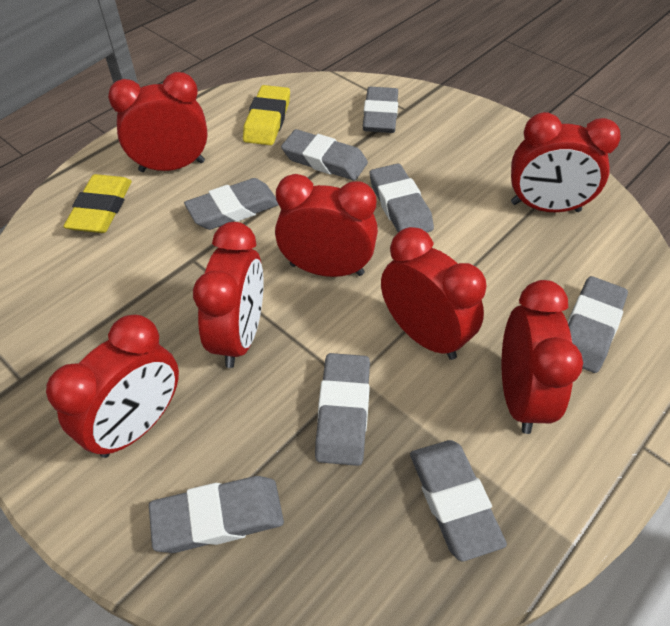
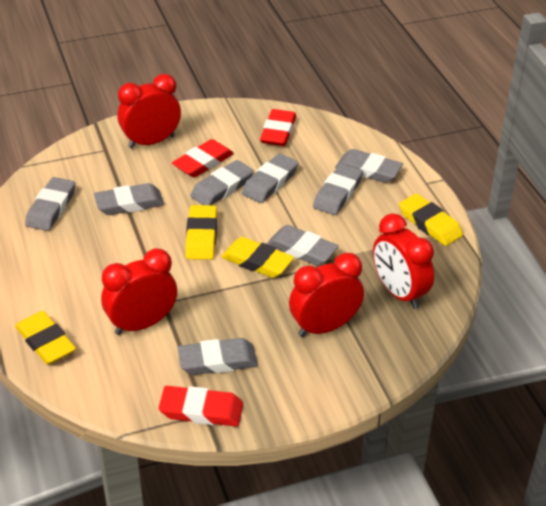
red clock: 7 -> 4
red eraser: 0 -> 3
yellow eraser: 2 -> 4

